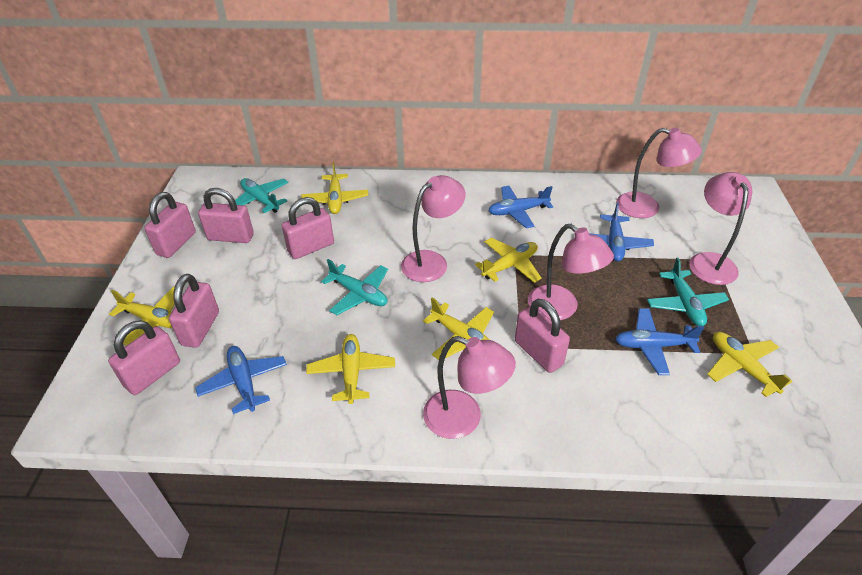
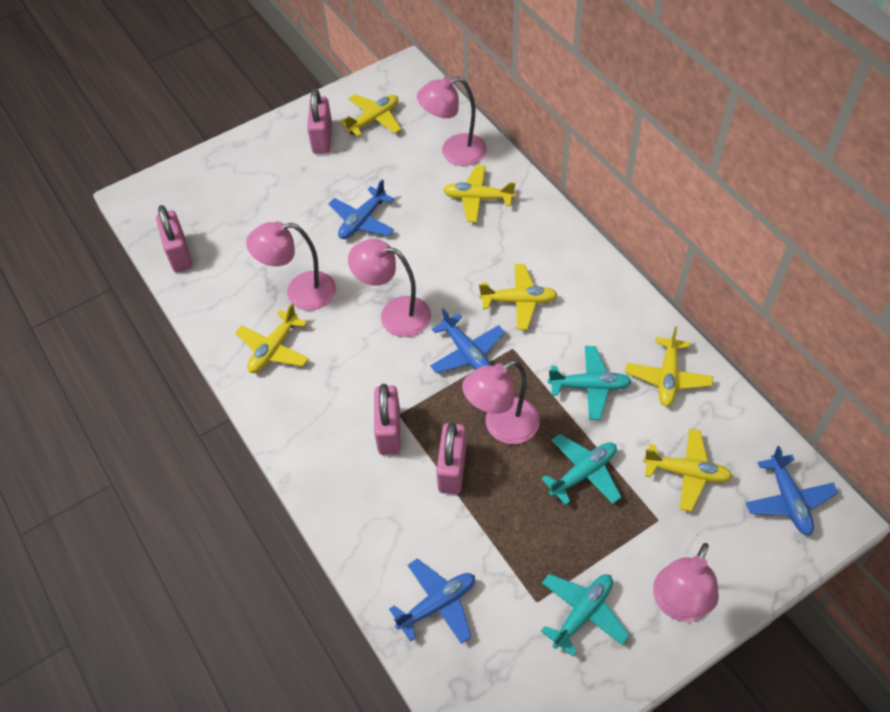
pink padlock: 6 -> 4

